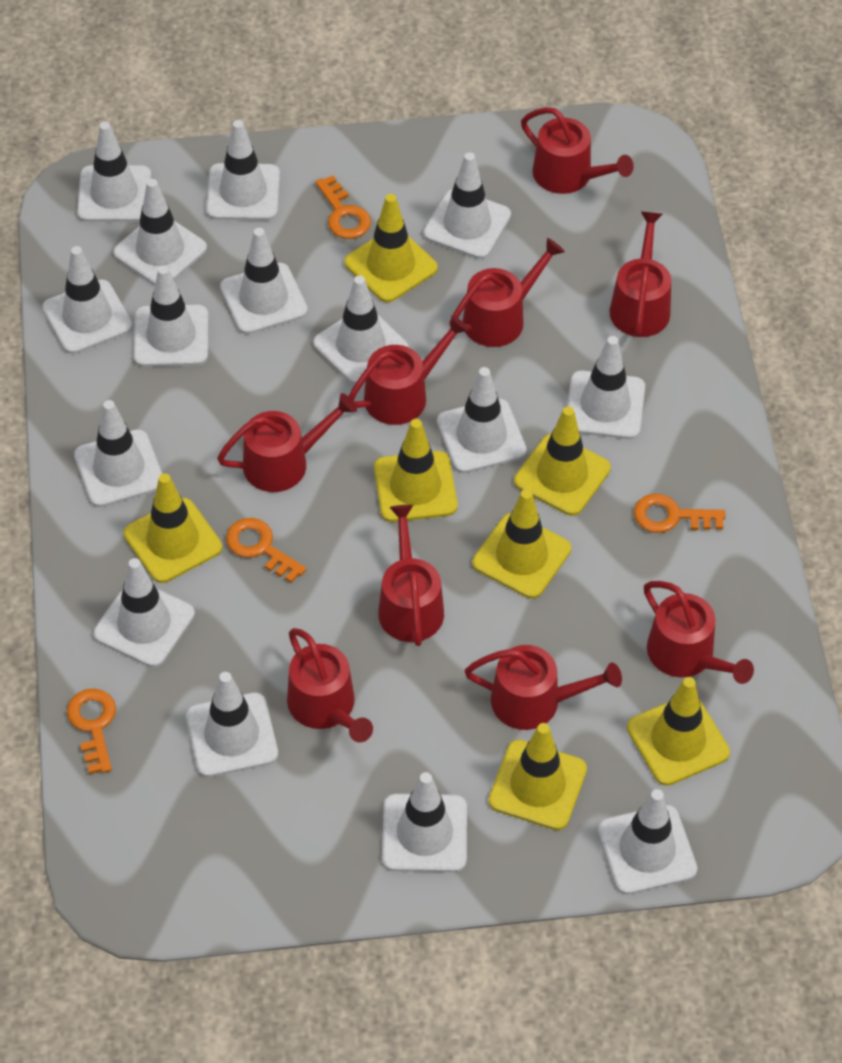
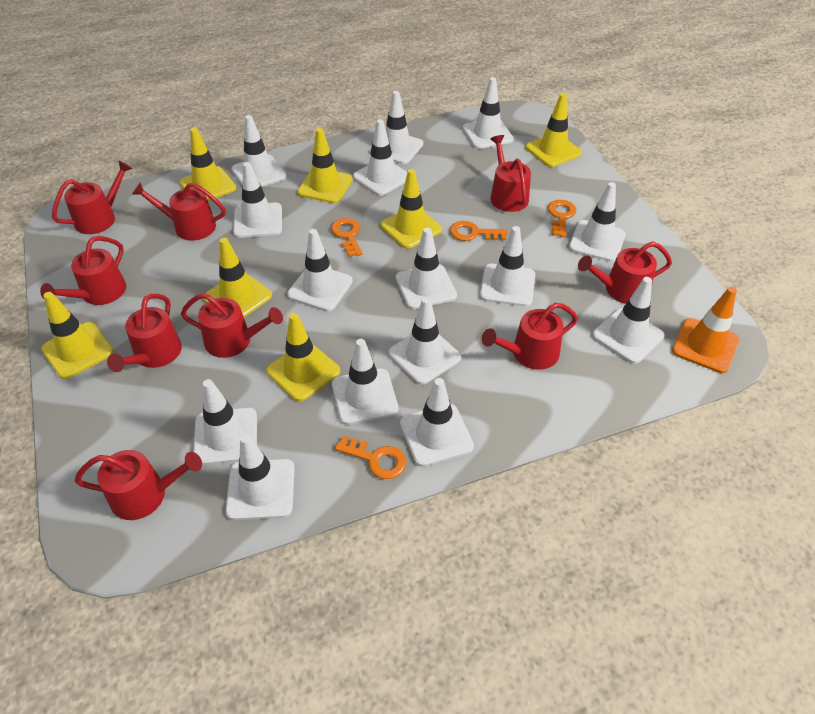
orange traffic cone: 0 -> 1

